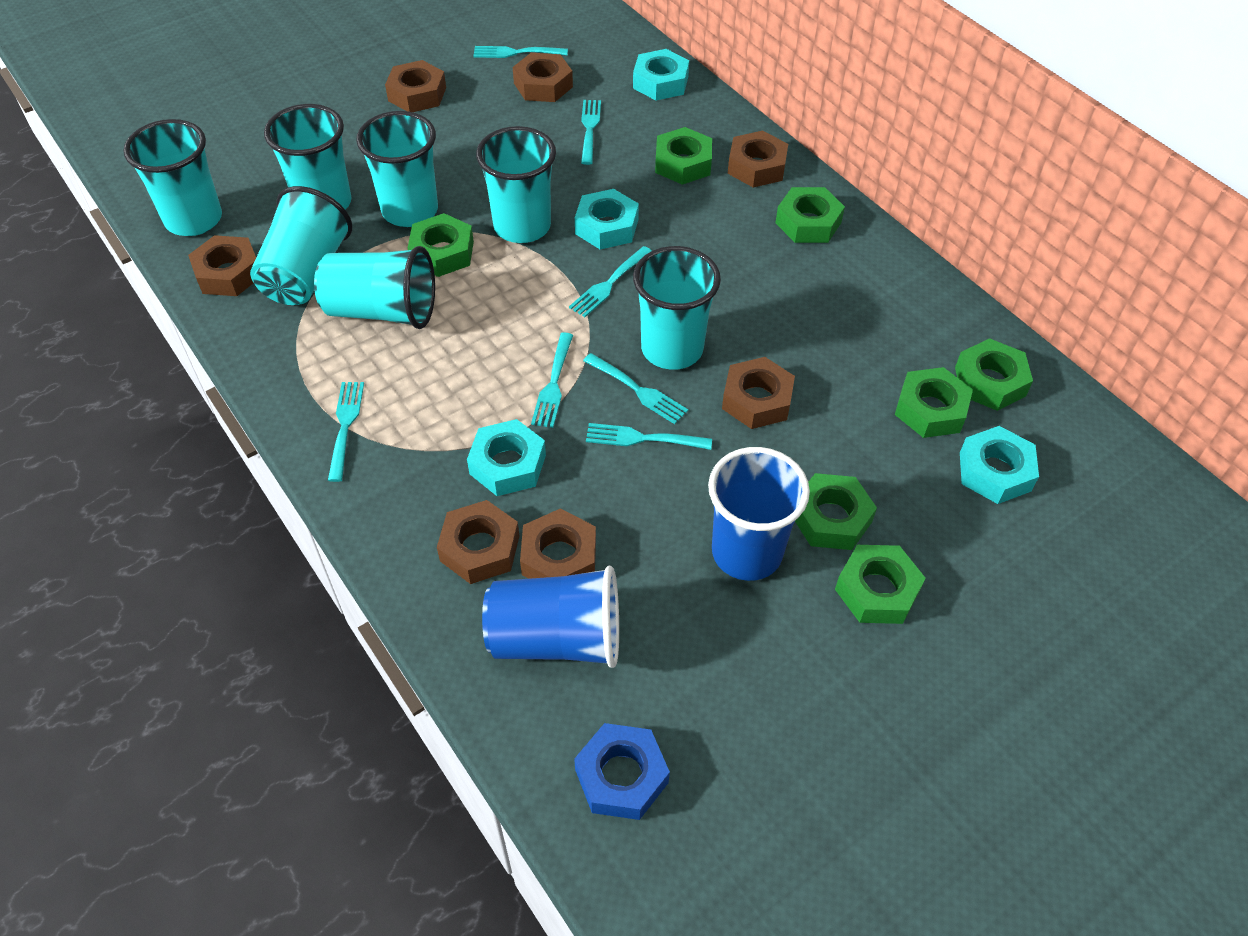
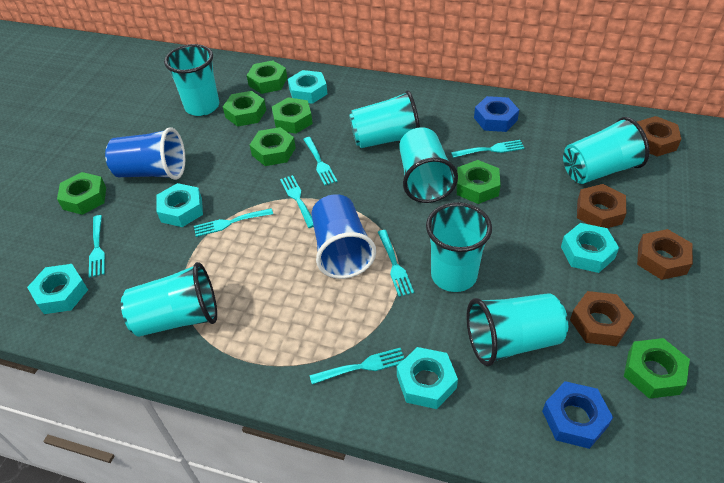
blue nut: 1 -> 2
brown nut: 7 -> 4
turquoise nut: 4 -> 5

